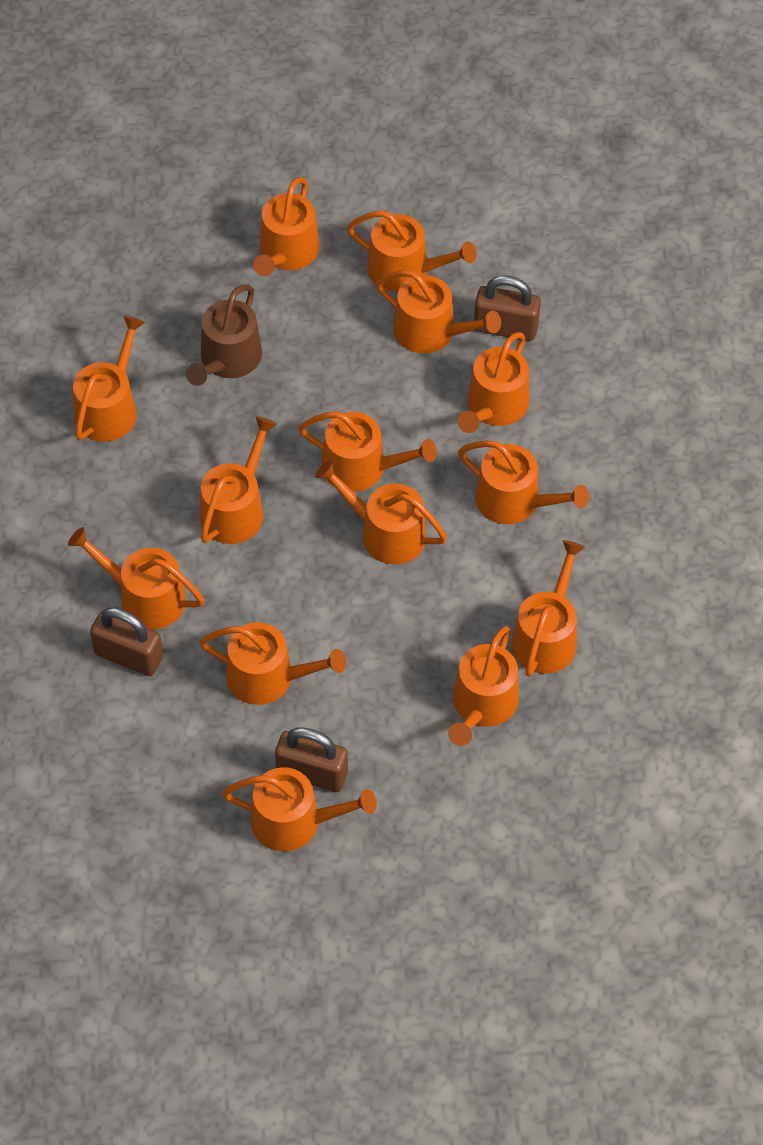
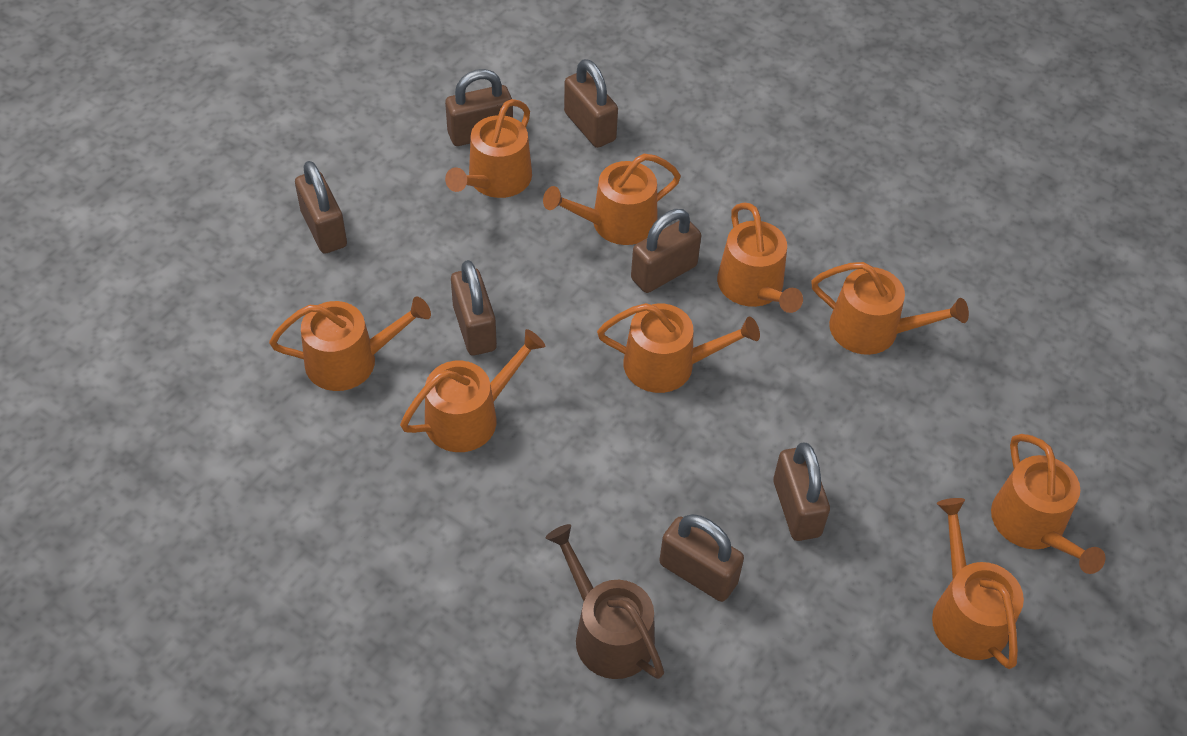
brown padlock: 3 -> 7
orange watering can: 14 -> 9

